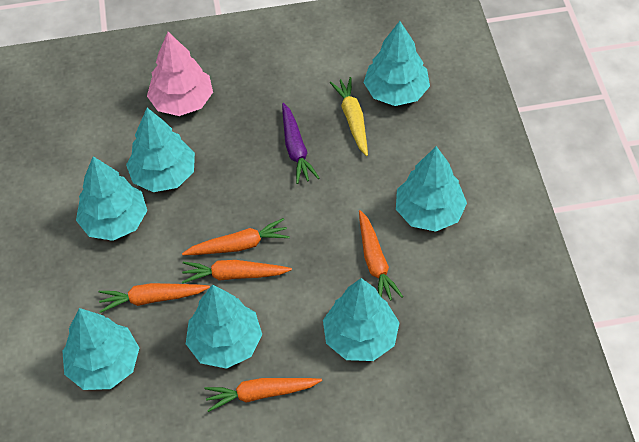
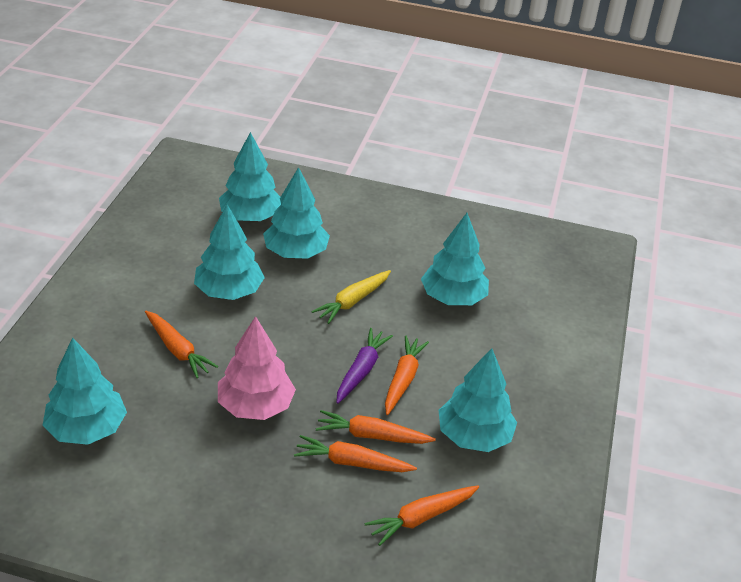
turquoise tree: 7 -> 6

